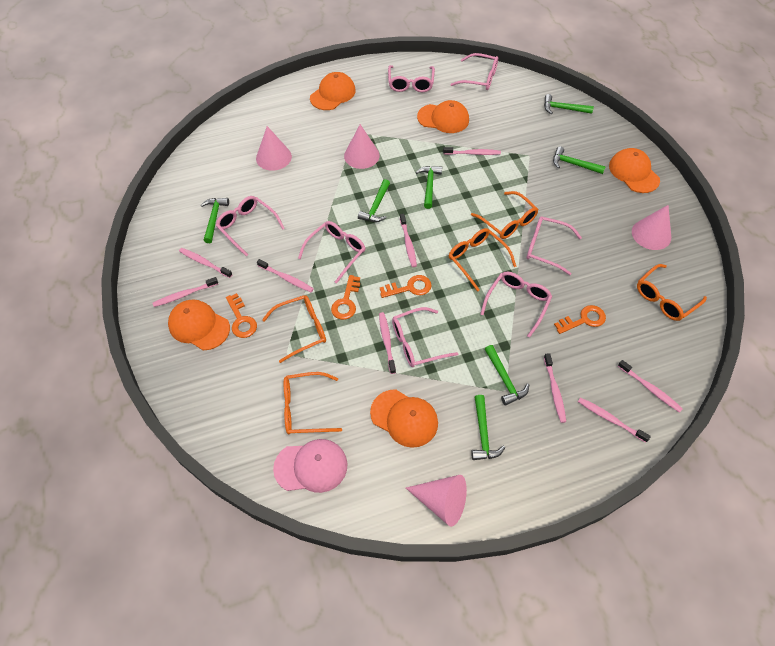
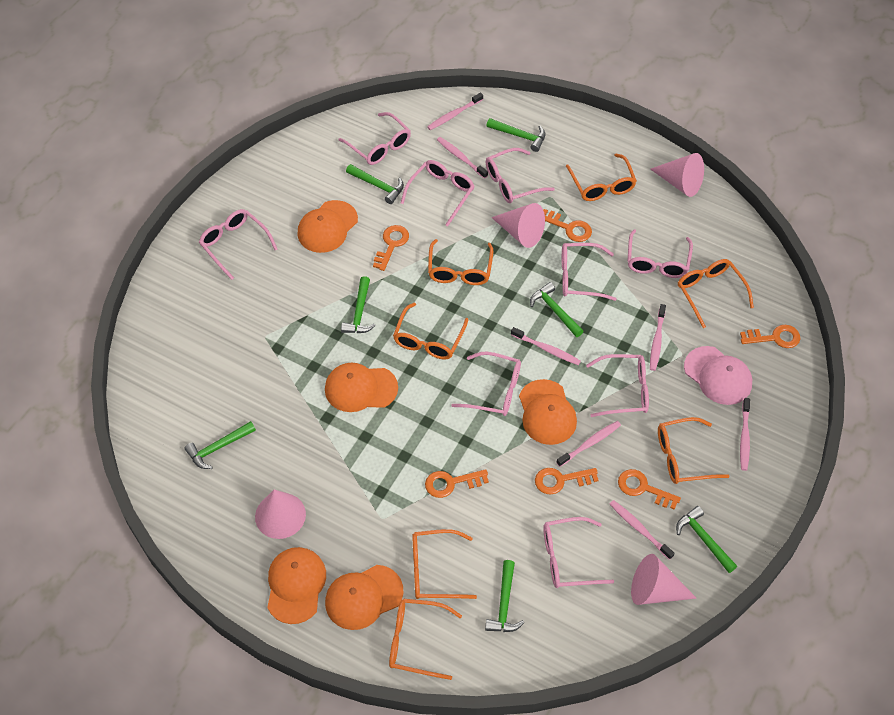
orange glasses: 5 -> 7
orange key: 4 -> 6
pink glasses: 7 -> 9
pink toothbrush: 9 -> 7

